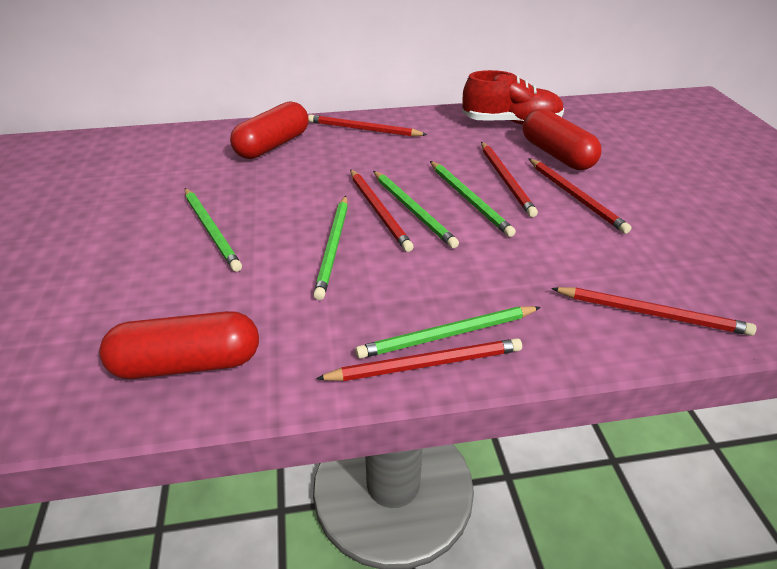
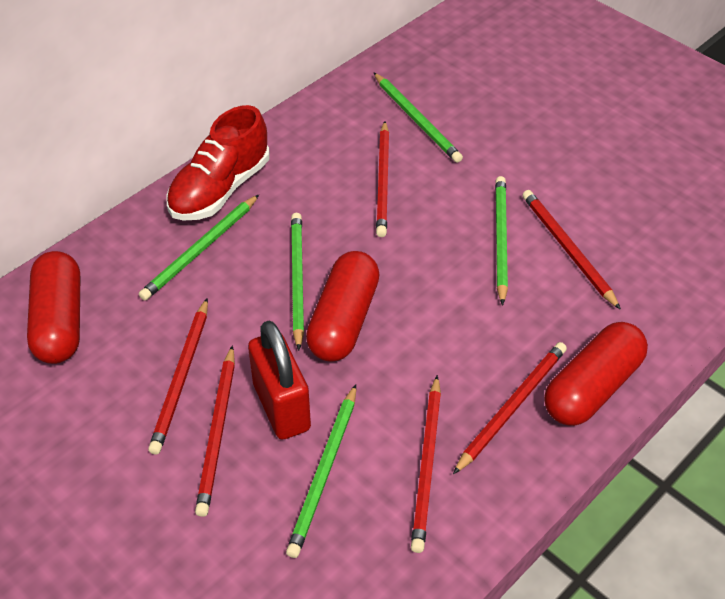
red padlock: 0 -> 1

